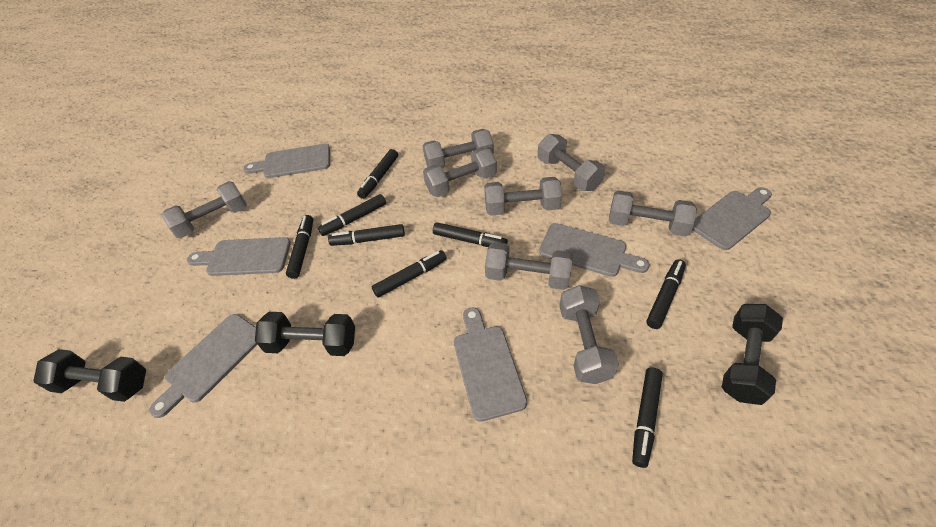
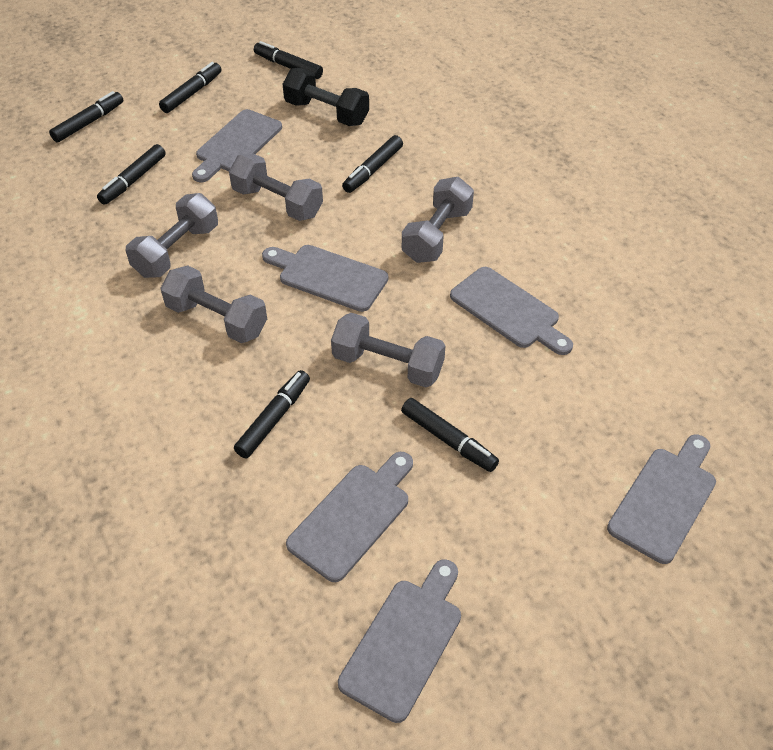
black dumbbell: 3 -> 1
black marker: 8 -> 7
grey dumbbell: 8 -> 5

